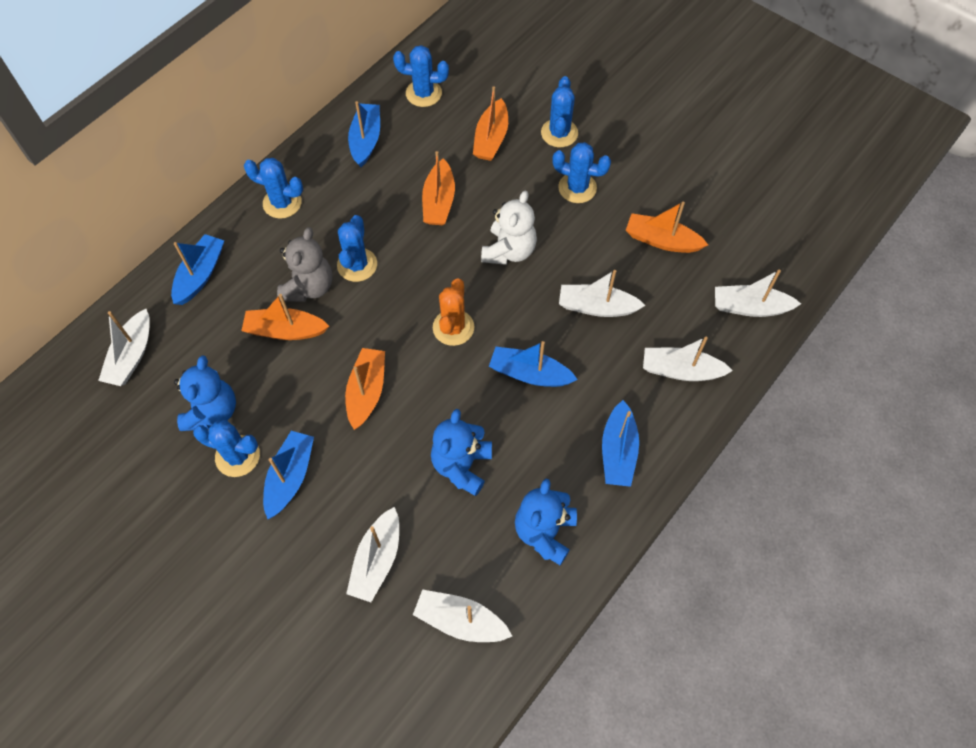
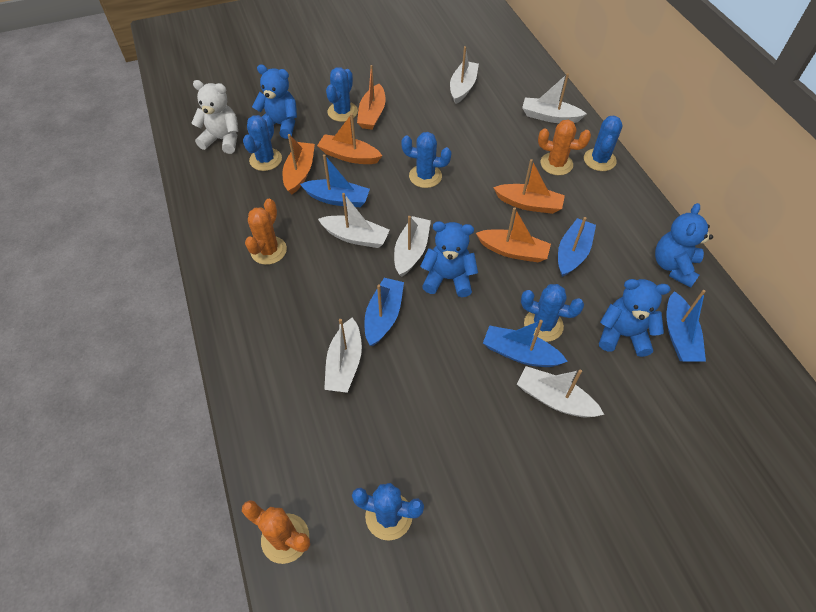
blue teddy bear: 3 -> 4
grey teddy bear: 1 -> 0
orange cactus: 1 -> 3

